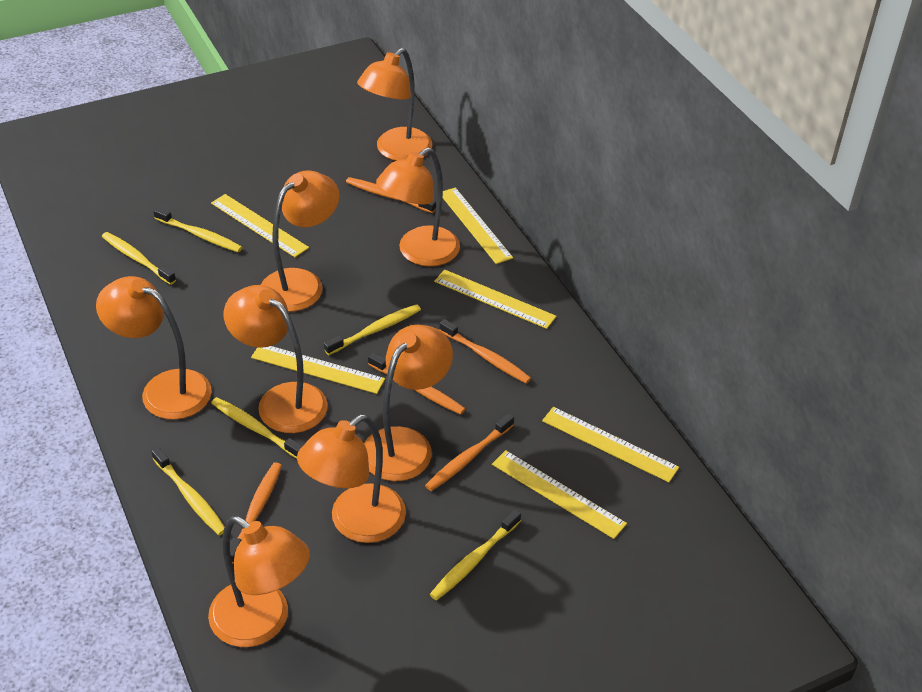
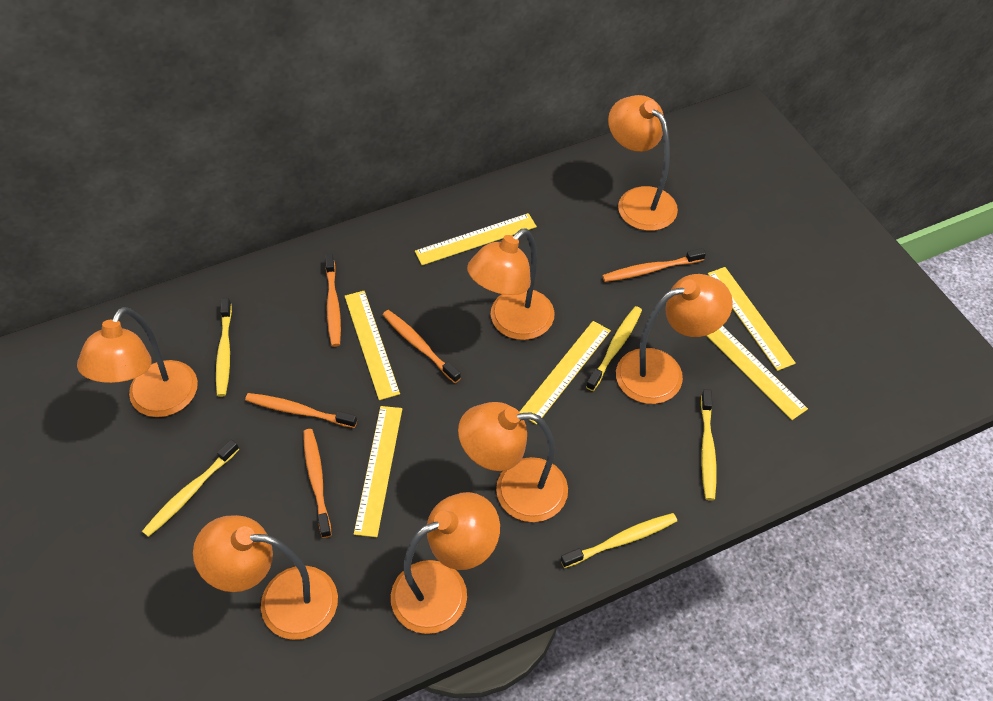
orange lamp: 8 -> 7
yellow toothbrush: 6 -> 5

